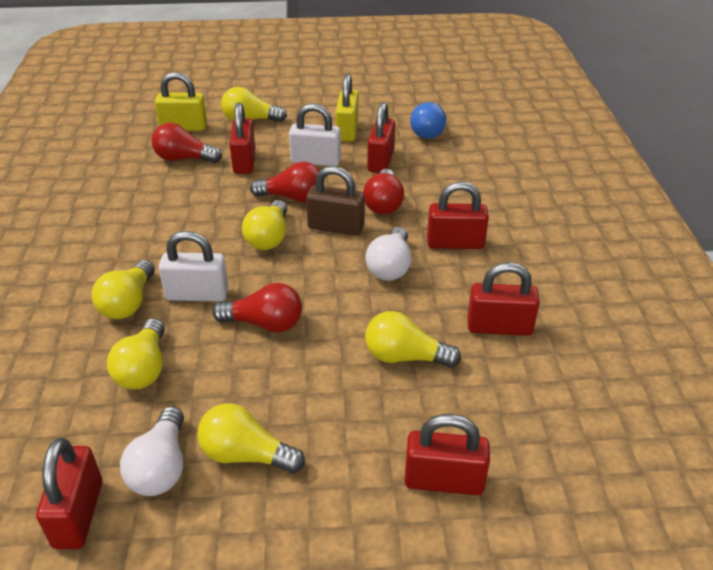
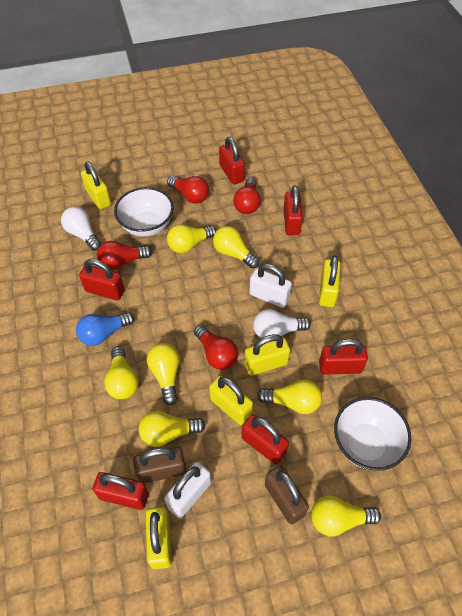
brown padlock: 1 -> 2
white bowl: 0 -> 2
yellow light bulb: 6 -> 7
yellow padlock: 2 -> 5

